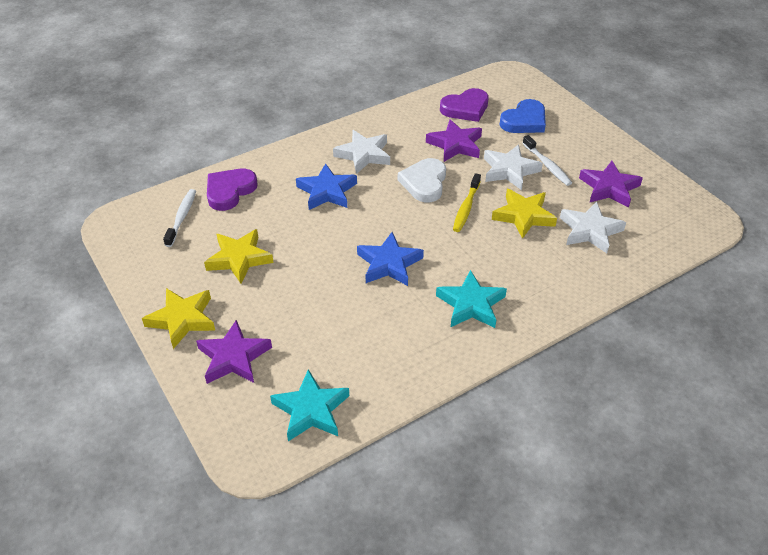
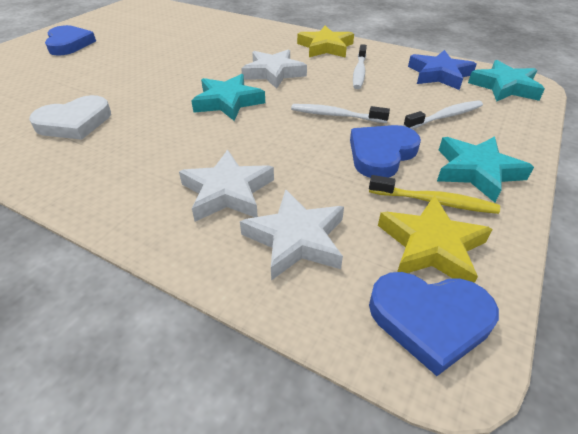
blue heart: 1 -> 3
blue star: 2 -> 1
purple heart: 2 -> 0
purple star: 3 -> 0
turquoise star: 2 -> 3
white toothbrush: 2 -> 3
yellow star: 3 -> 2

